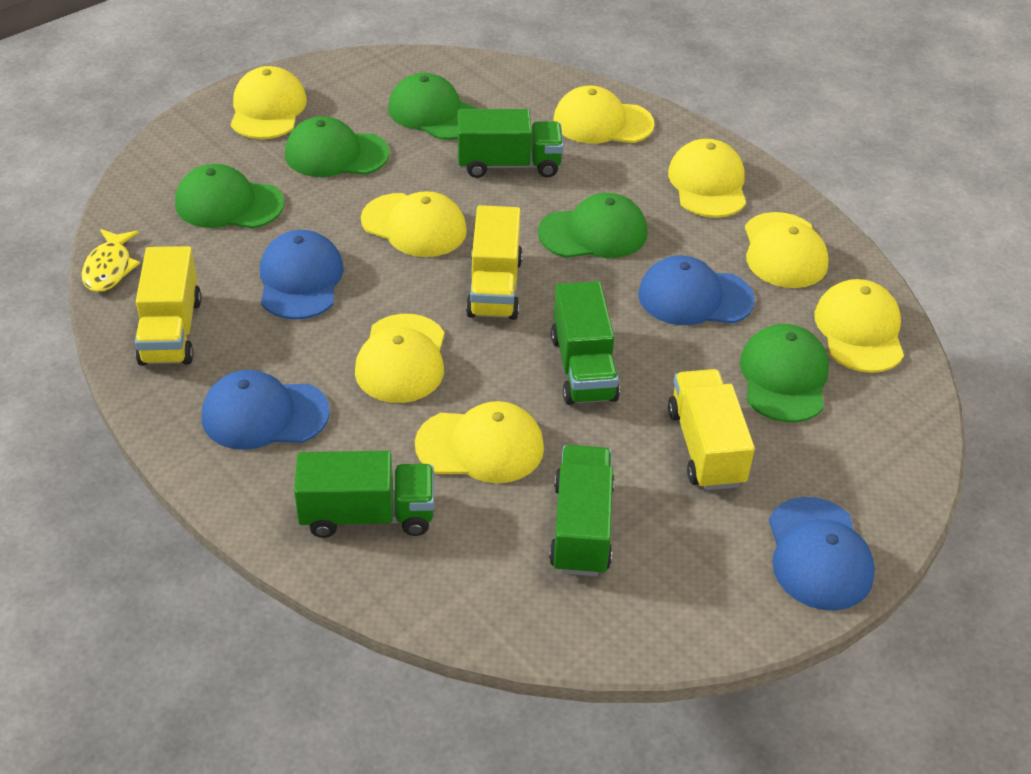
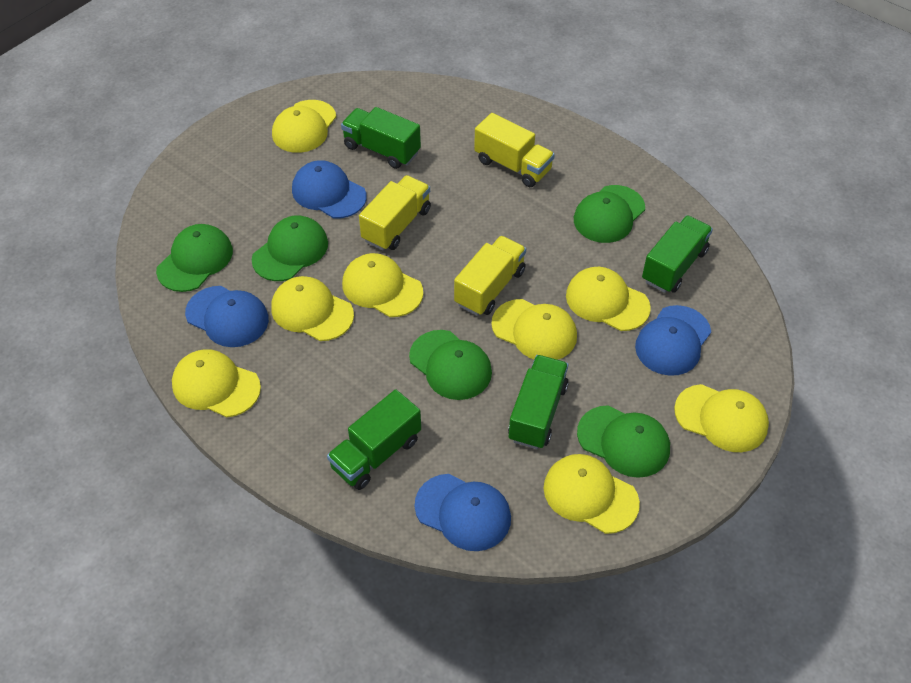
yellow fish: 1 -> 0

